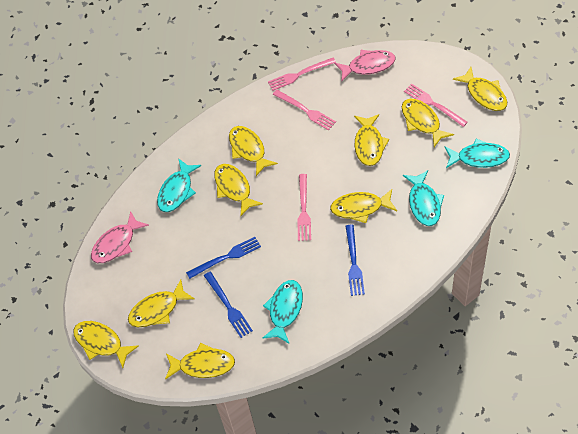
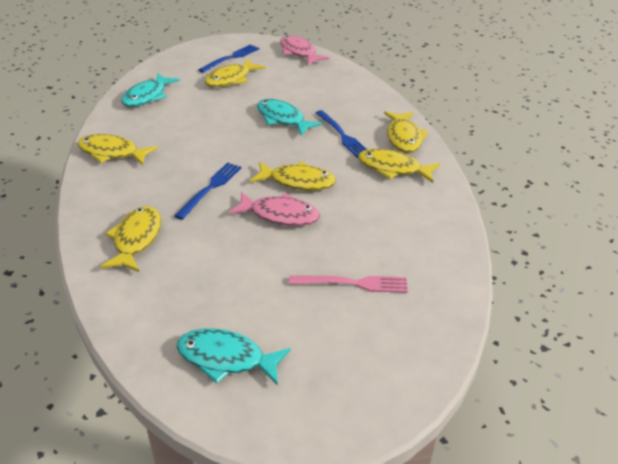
pink fork: 4 -> 1
turquoise fish: 4 -> 3
yellow fish: 9 -> 6

